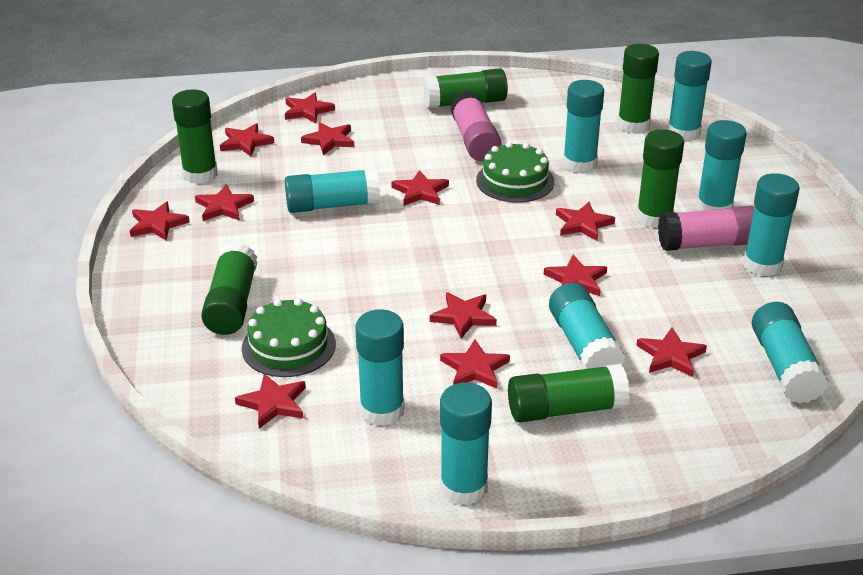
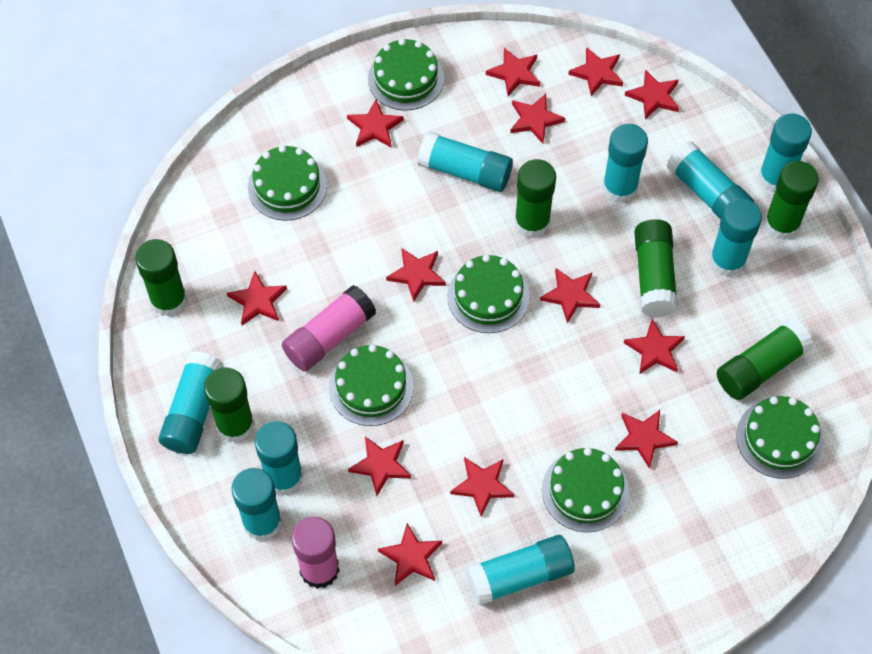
green cake: 2 -> 6
red star: 12 -> 13

